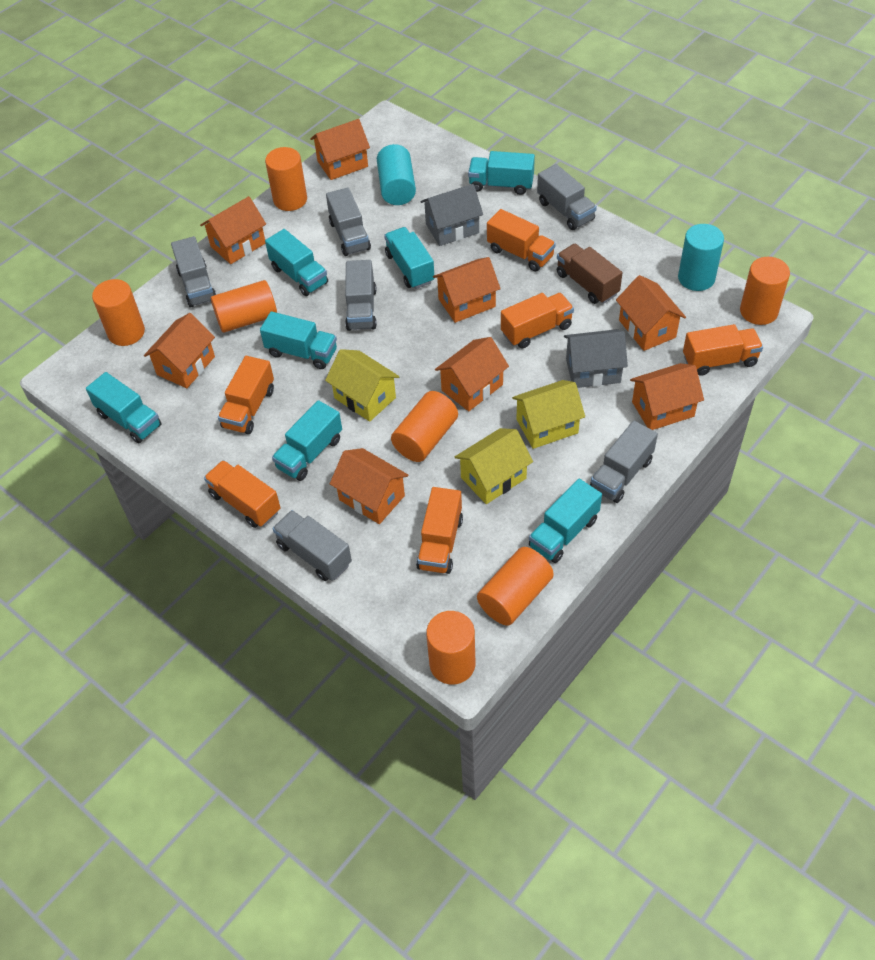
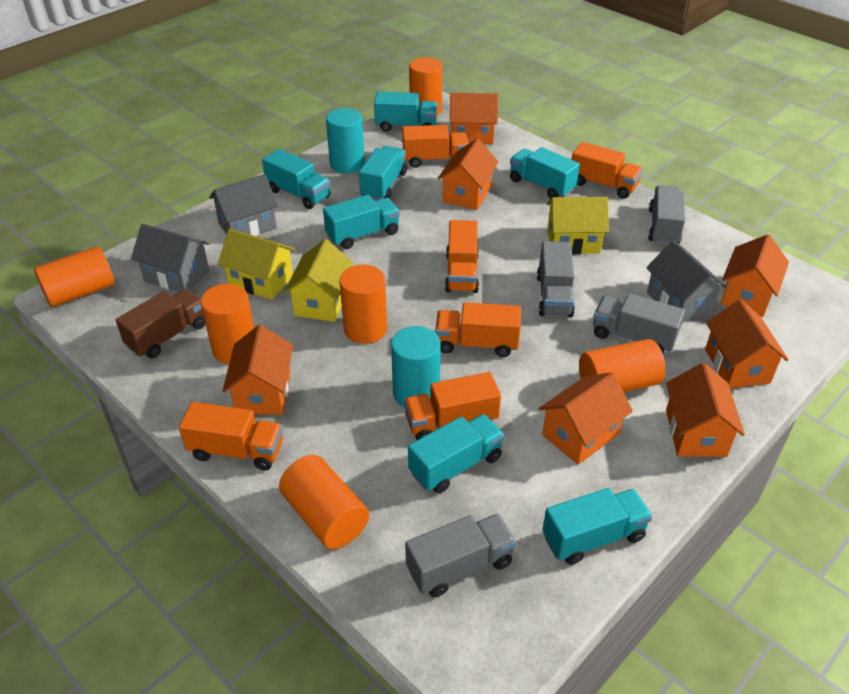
grey house: 2 -> 3
grey truck: 6 -> 4
orange cylinder: 7 -> 6
orange house: 8 -> 7

